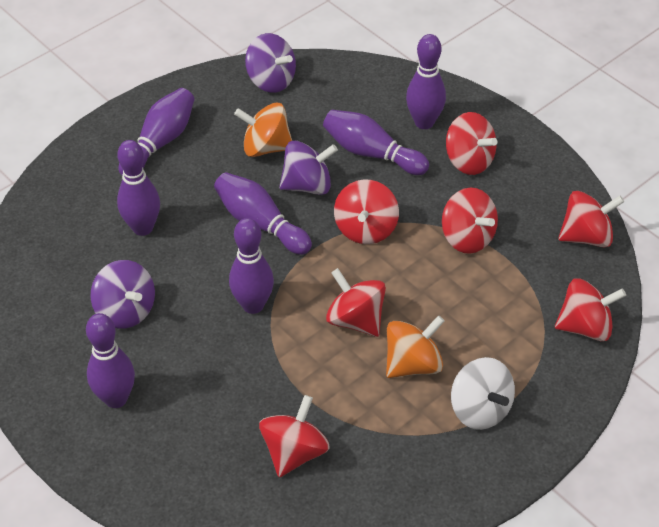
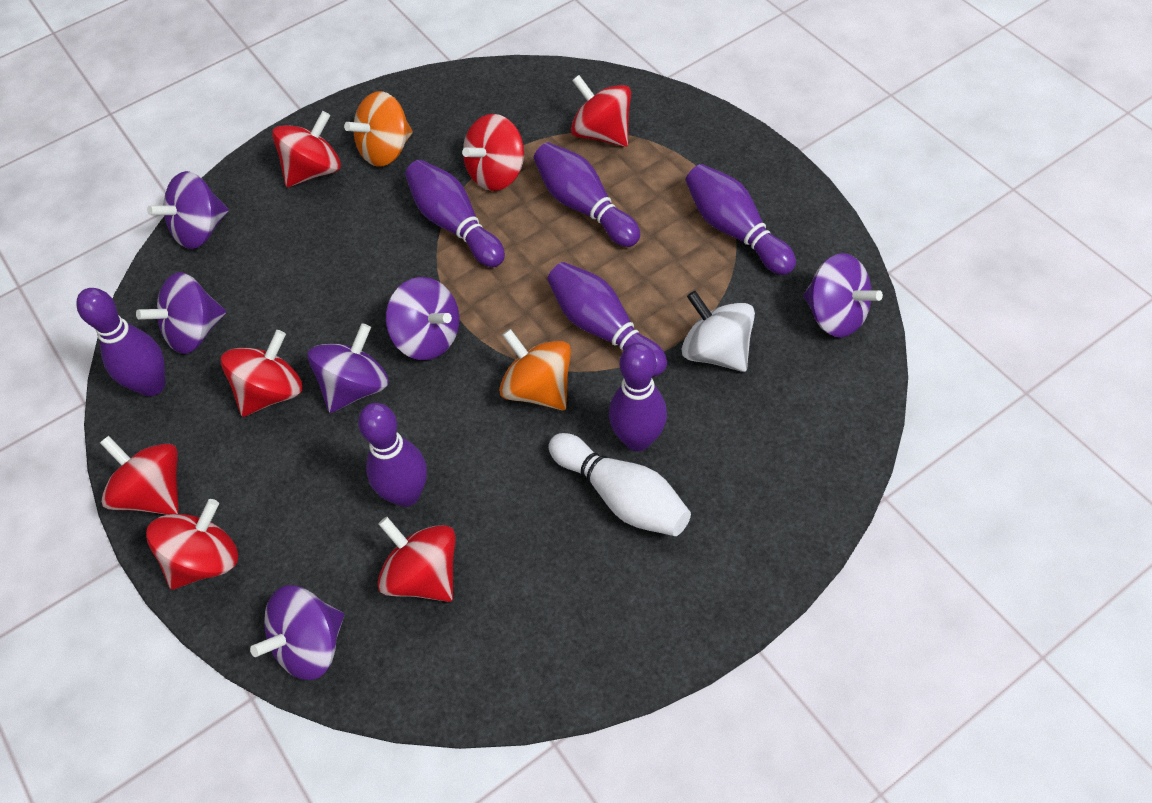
purple spinning top: 3 -> 6
white bowling pin: 0 -> 1

